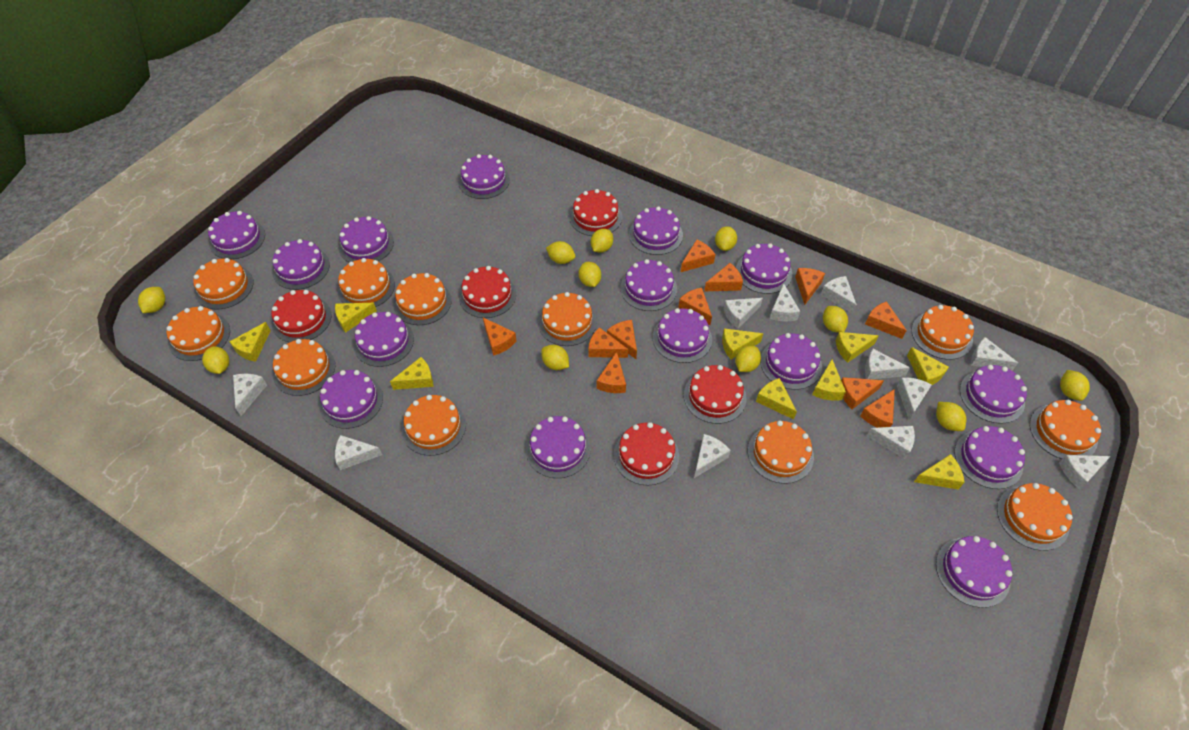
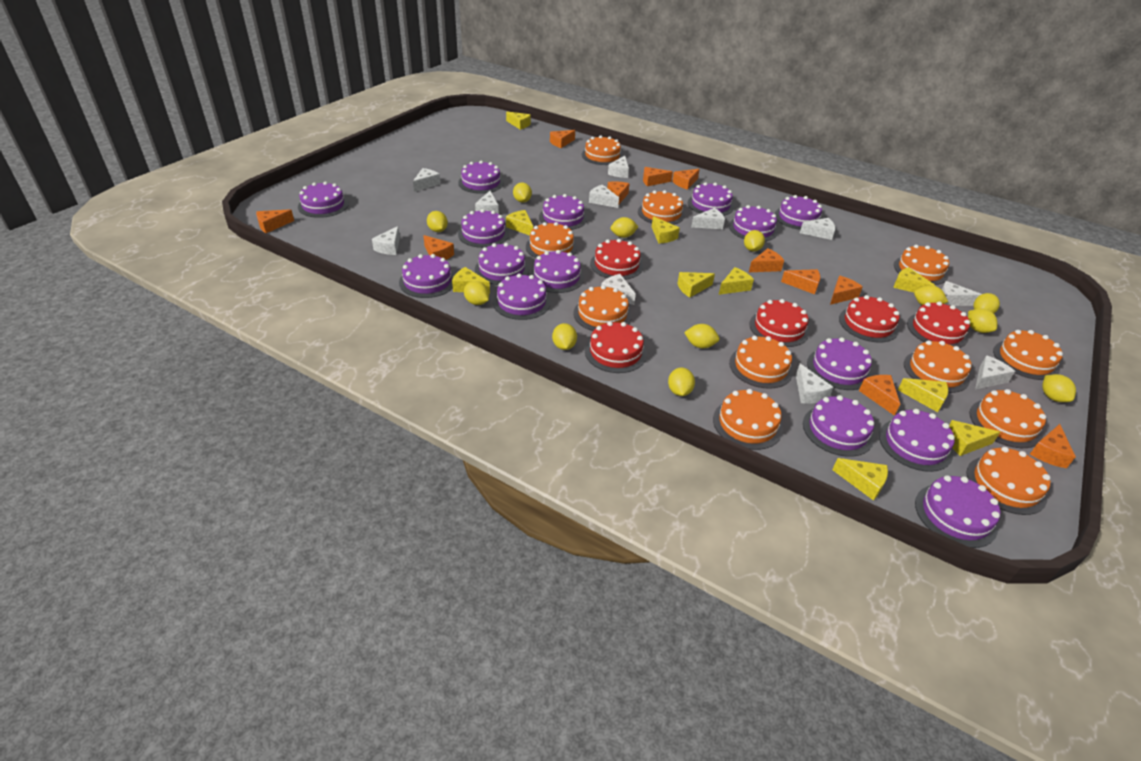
yellow cheese: 9 -> 10
yellow lemon: 11 -> 12

